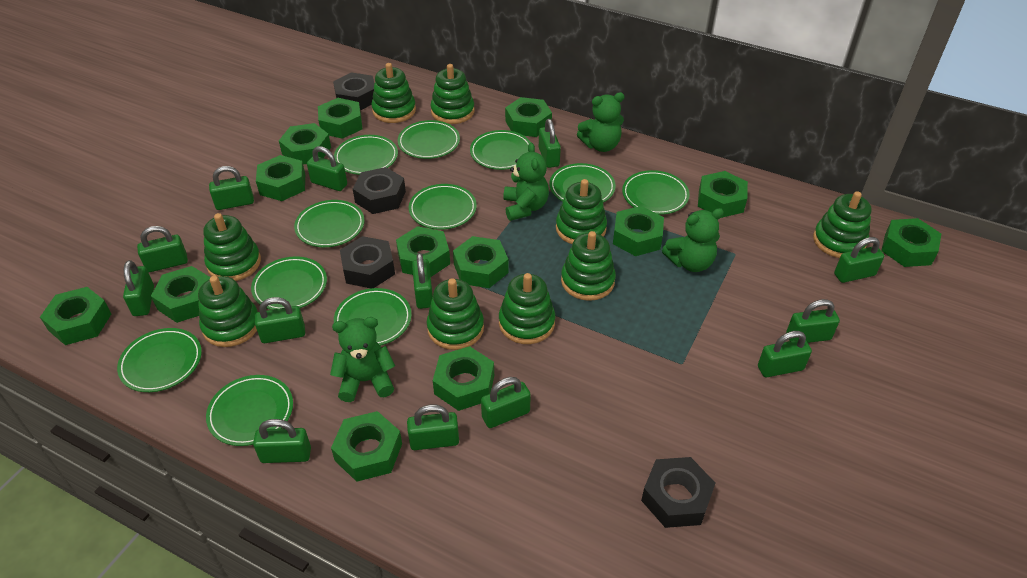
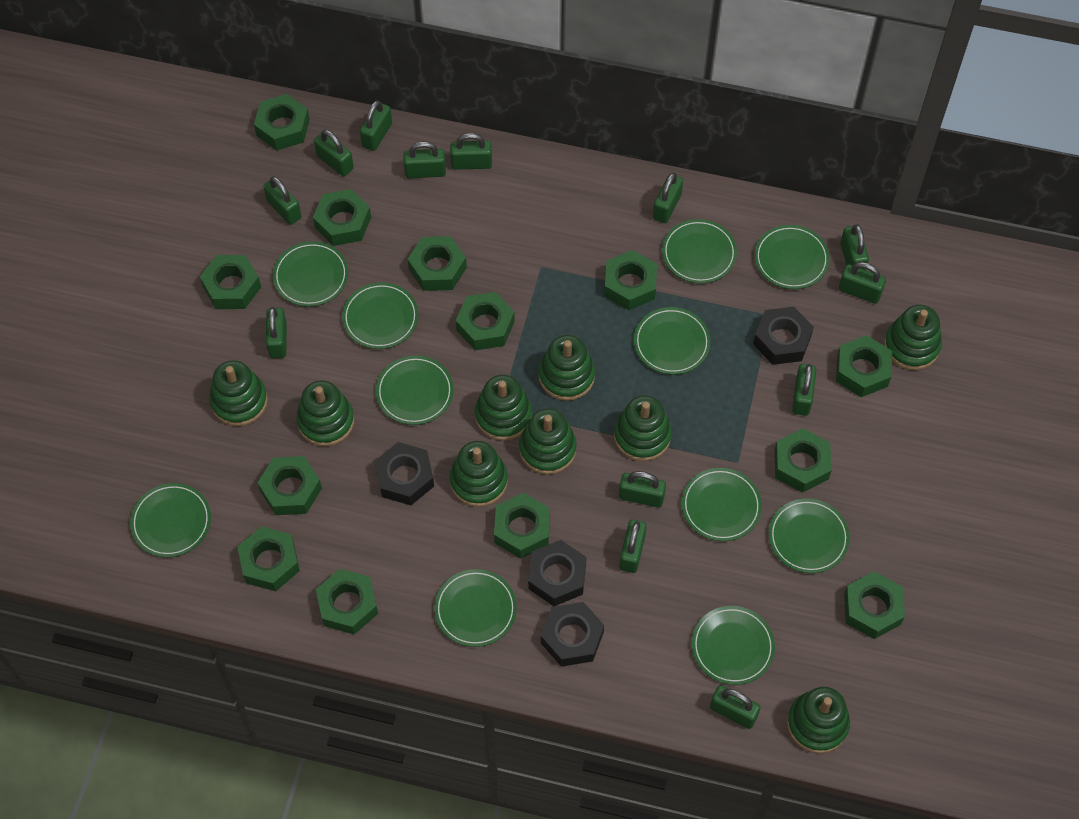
green teddy bear: 4 -> 0

